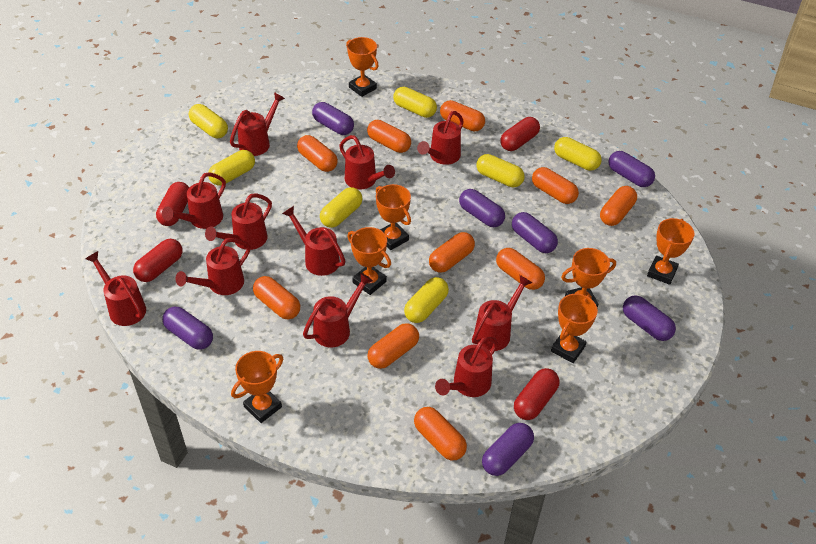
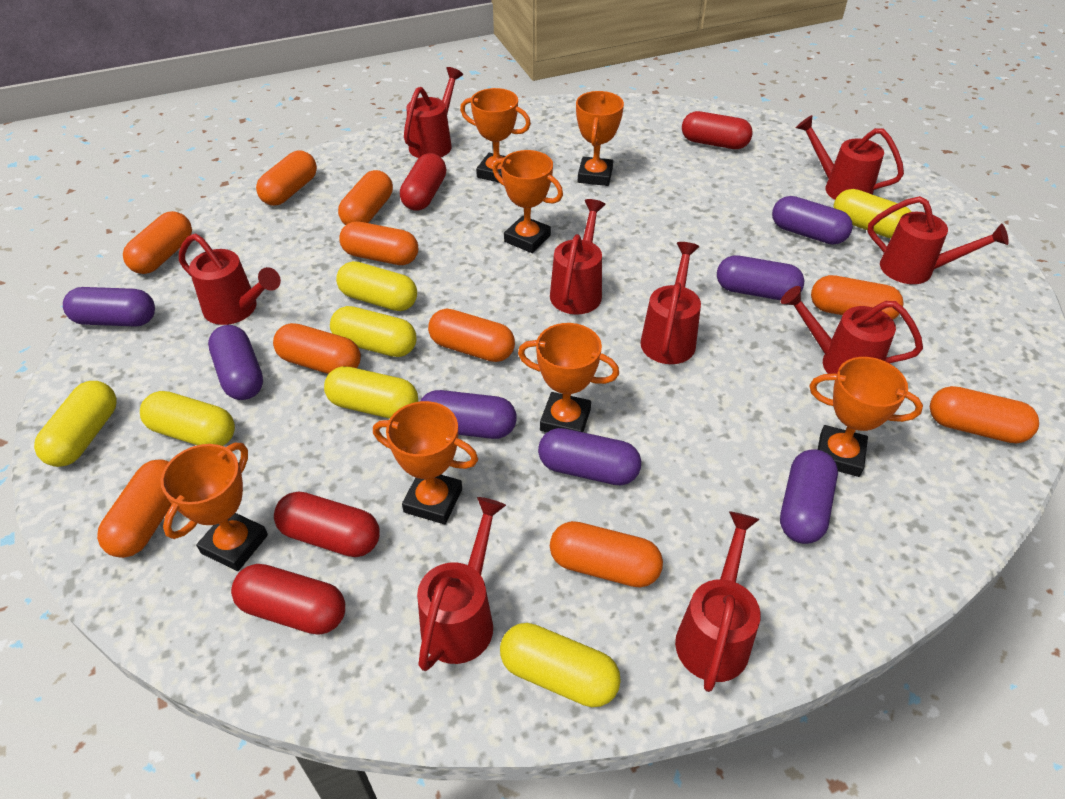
red watering can: 11 -> 9

